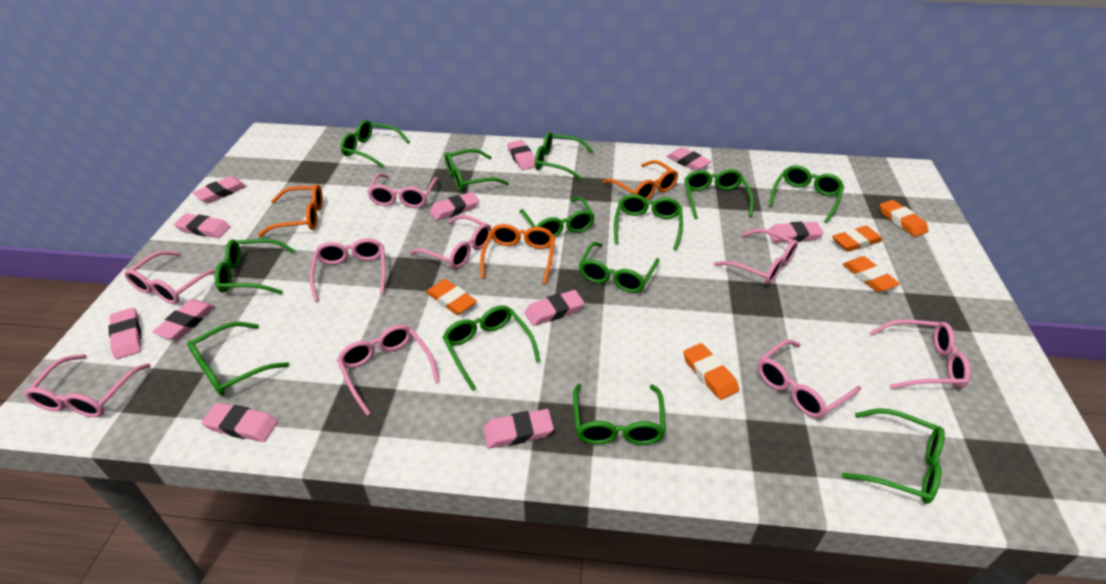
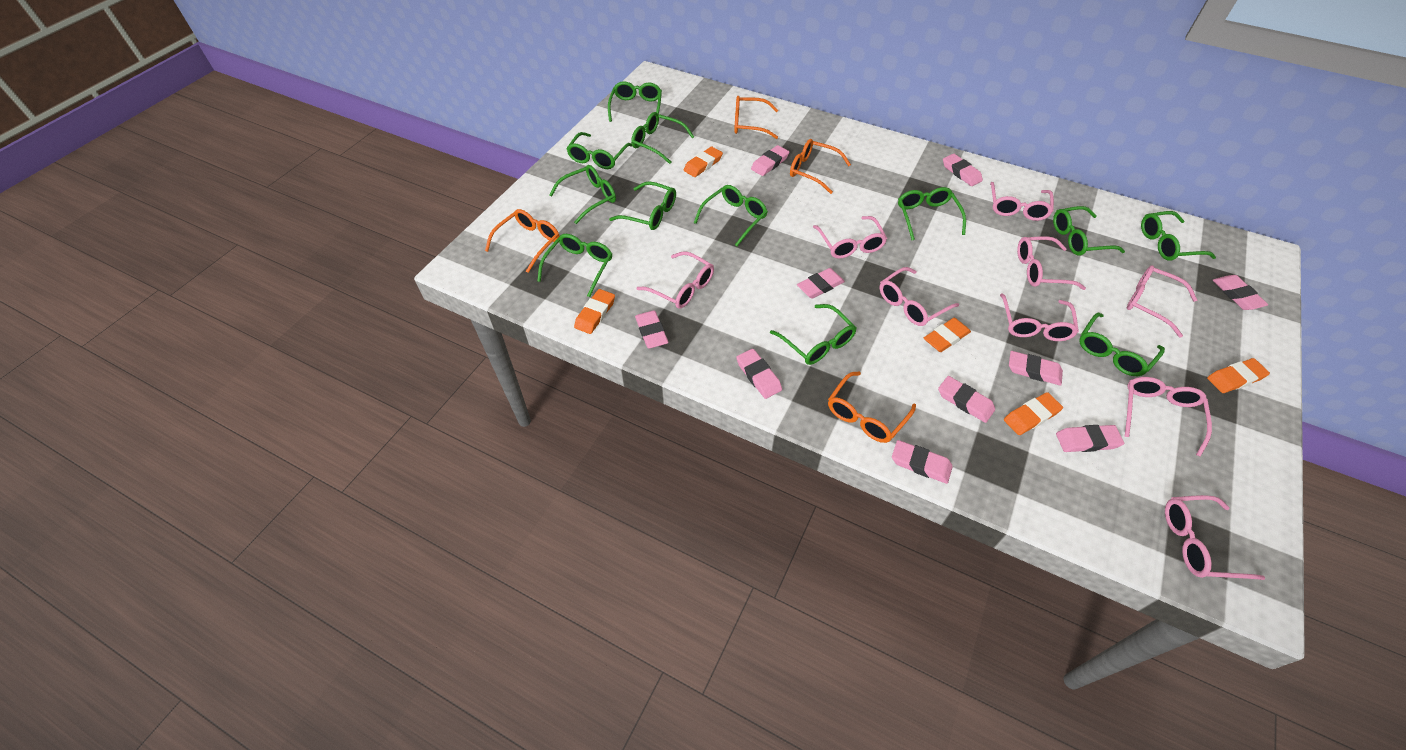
green glasses: 13 -> 12
orange glasses: 3 -> 4
pink eraser: 11 -> 10

